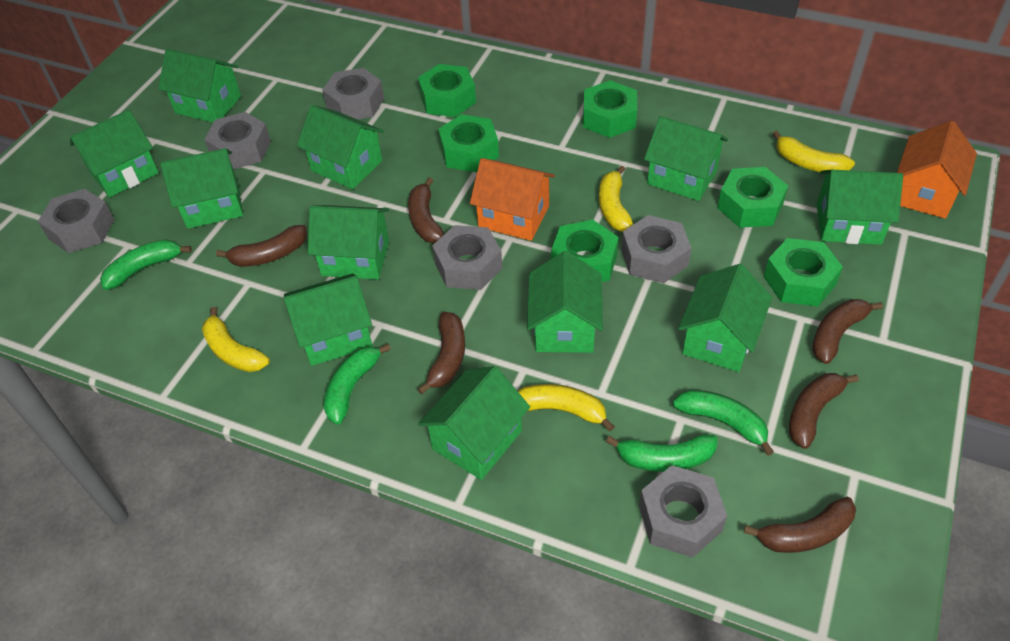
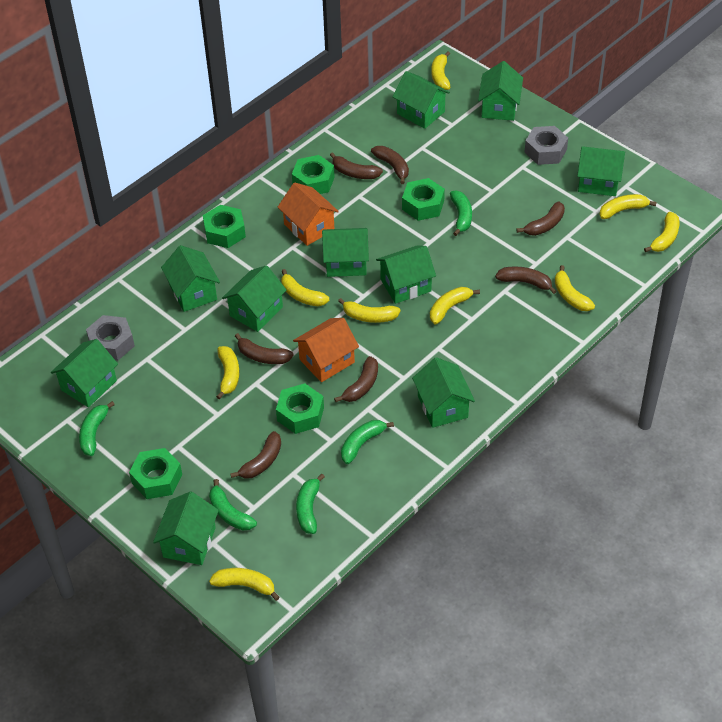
brown banana: 6 -> 7
green banana: 4 -> 5
green house: 11 -> 10
green nut: 6 -> 5
grey nut: 6 -> 2
yellow banana: 4 -> 9

